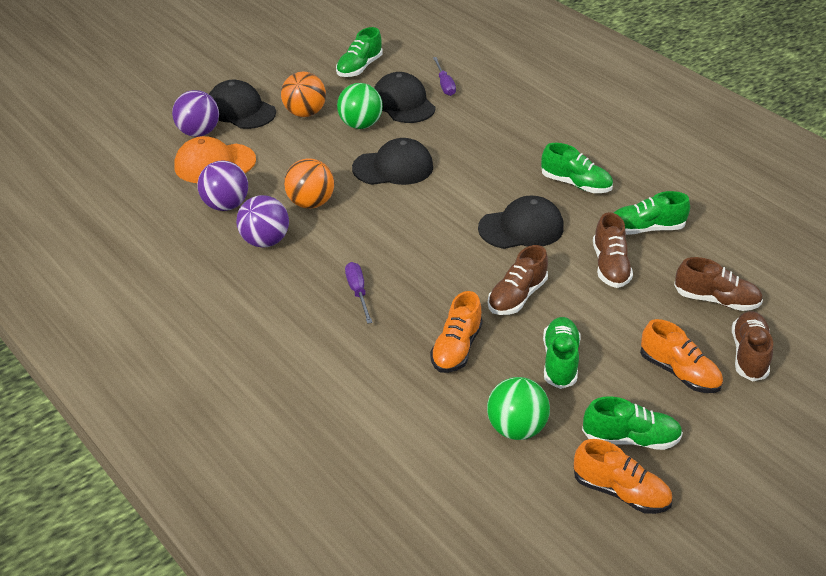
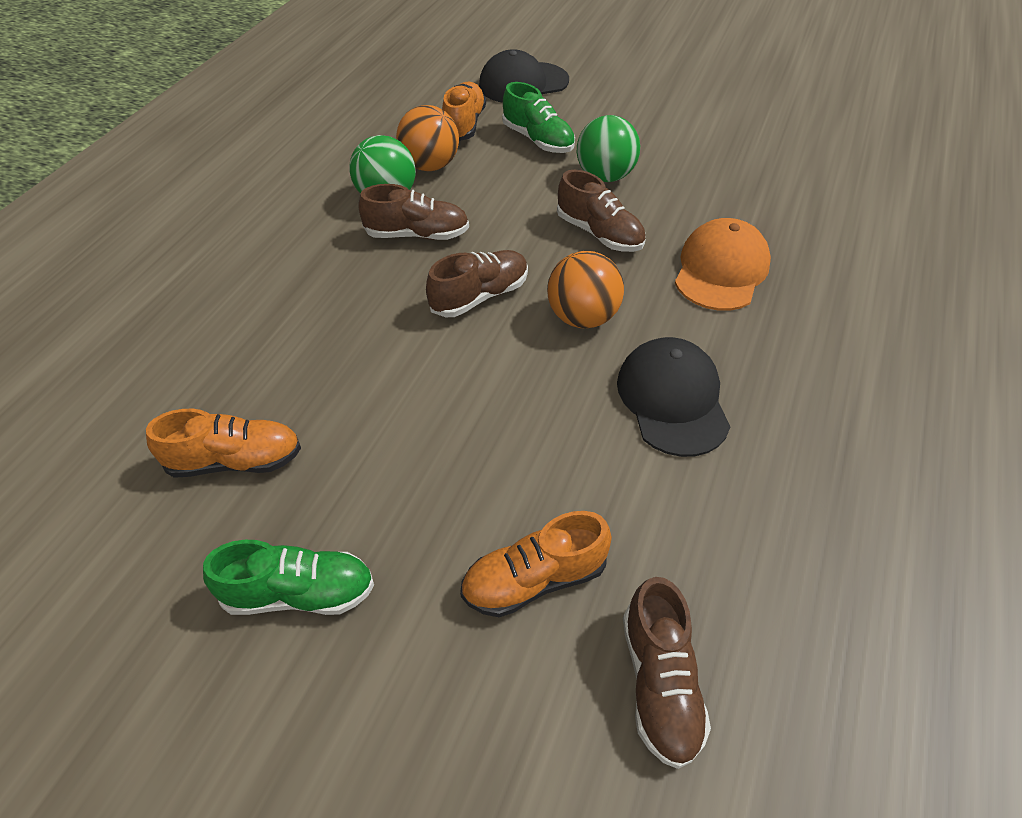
black cap: 4 -> 2
green shoe: 5 -> 2
purple ball: 3 -> 0
purple screwdriver: 2 -> 0

